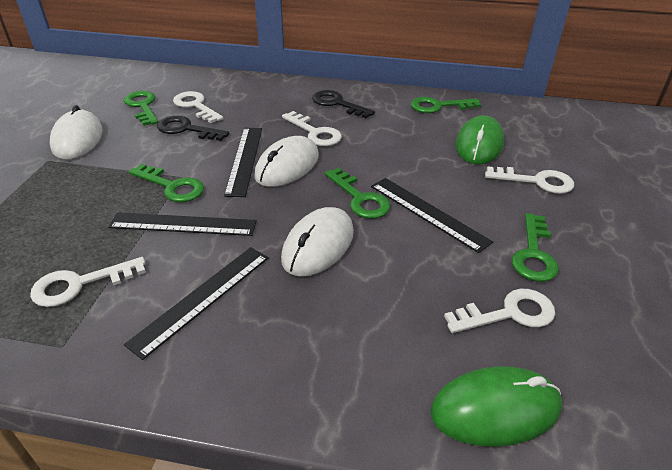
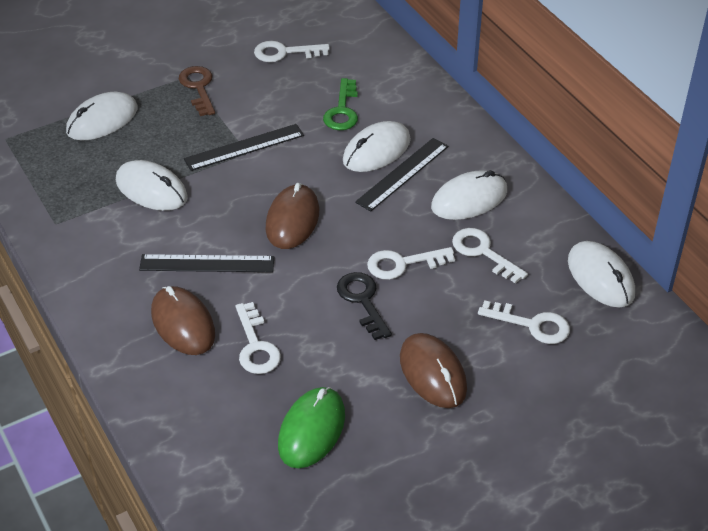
black key: 2 -> 1
black ruler: 4 -> 3
brown key: 0 -> 1
brown mouse: 0 -> 3
green key: 5 -> 1
green mouse: 2 -> 1
white mouse: 3 -> 5

